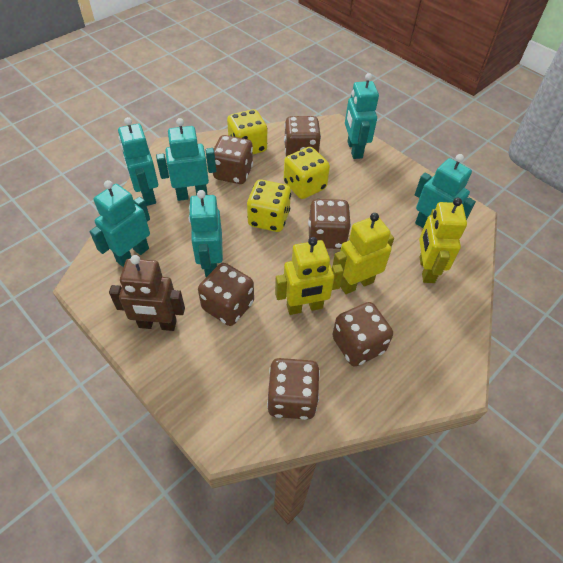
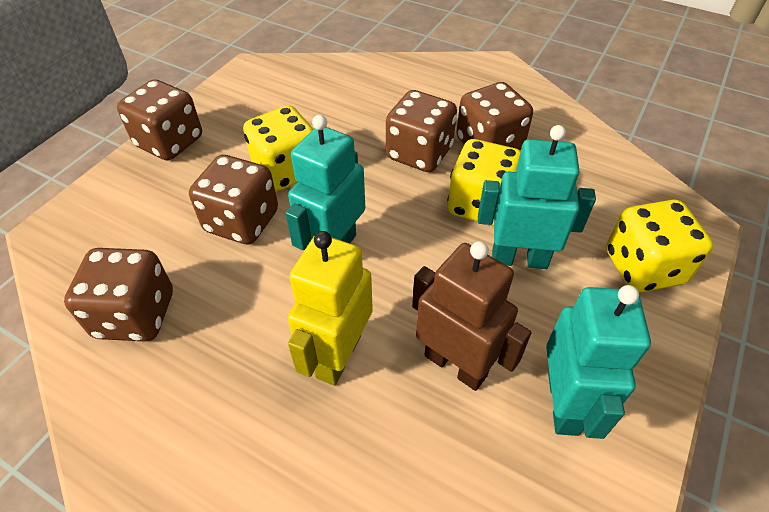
brown dice: 6 -> 5
turquoise robot: 6 -> 3
yellow robot: 3 -> 1

